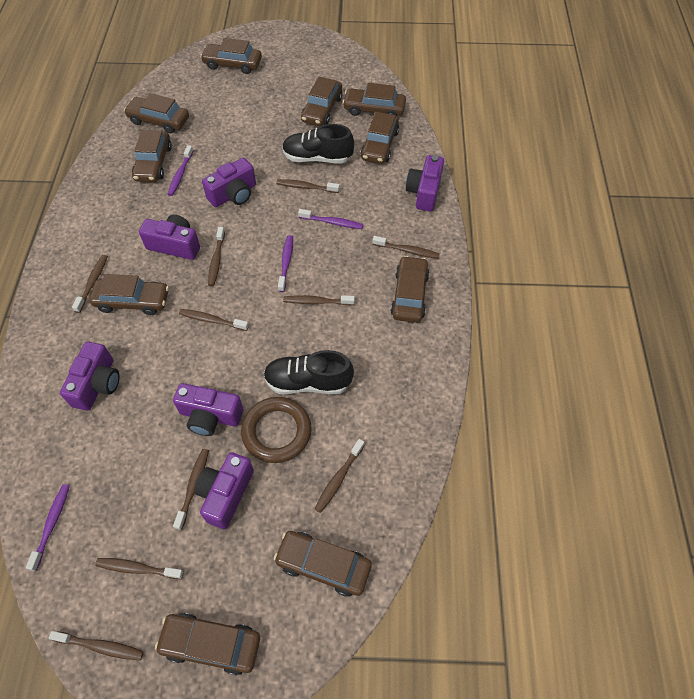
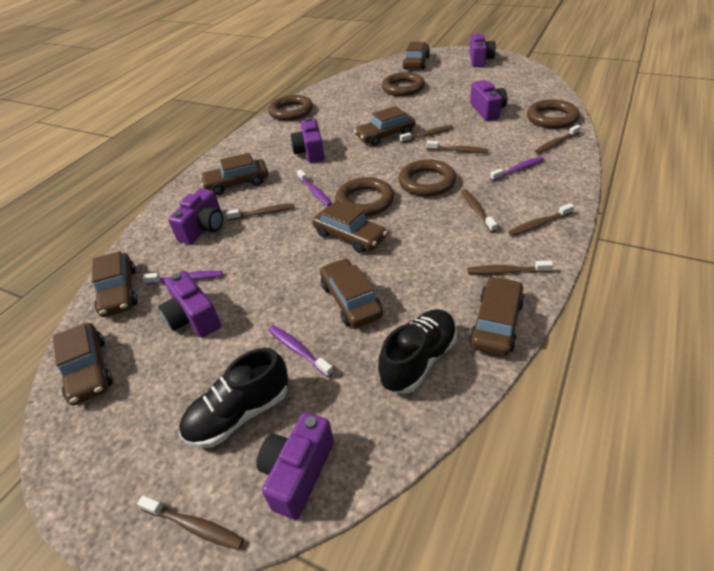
brown car: 10 -> 8
brown ring: 1 -> 5
brown toothbrush: 10 -> 8

